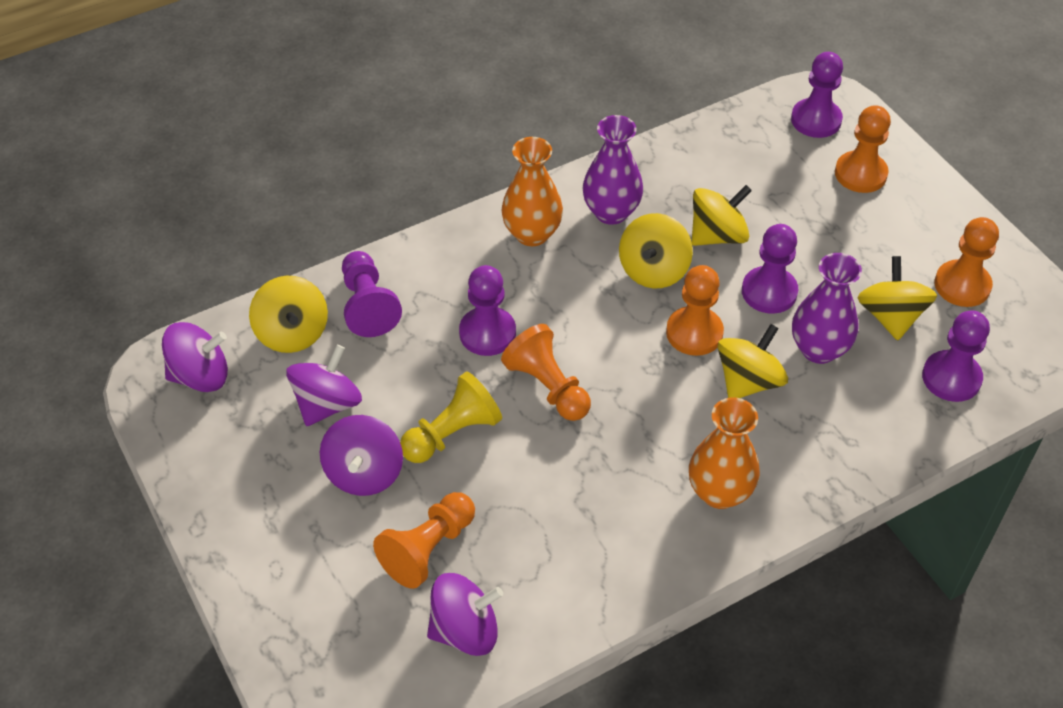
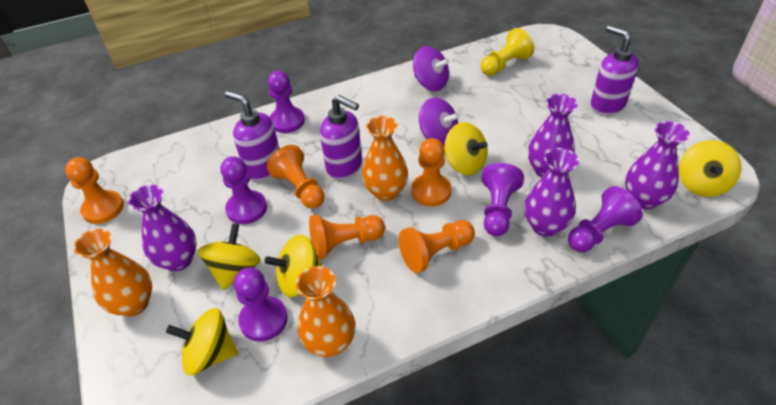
orange vase: 2 -> 3
purple soap dispenser: 0 -> 3
purple spinning top: 4 -> 2
purple vase: 2 -> 4

